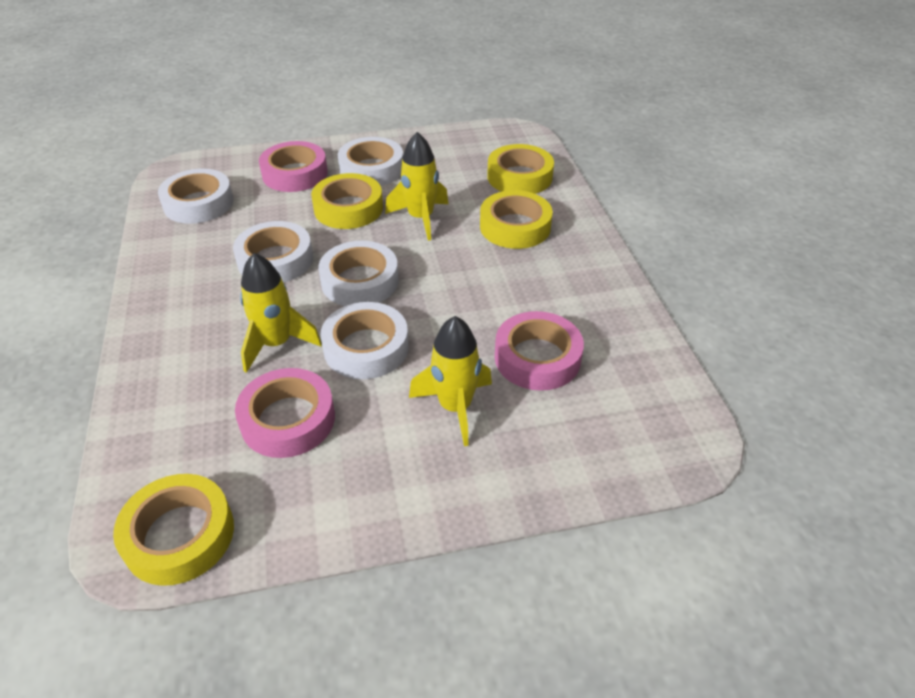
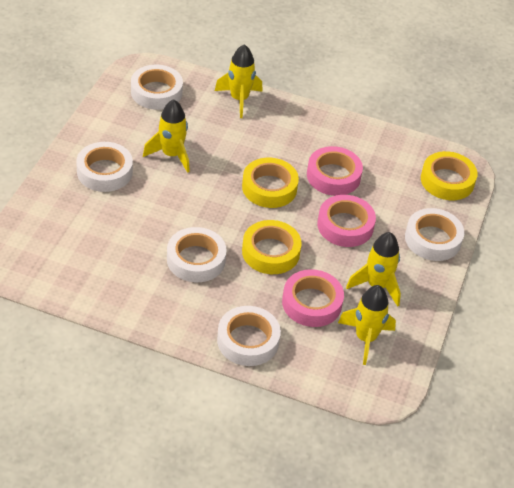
yellow rocket: 3 -> 4
yellow tape: 4 -> 3

